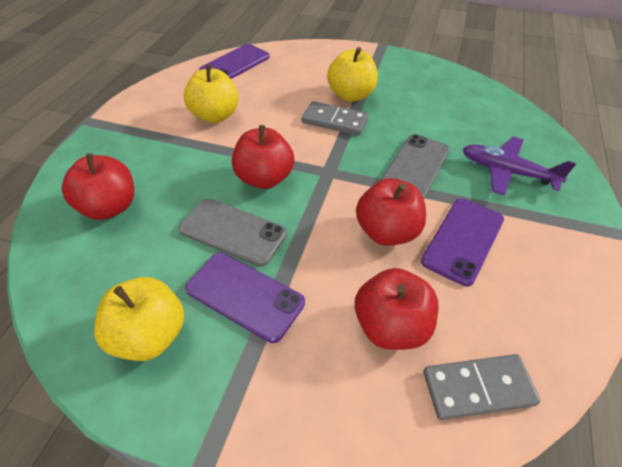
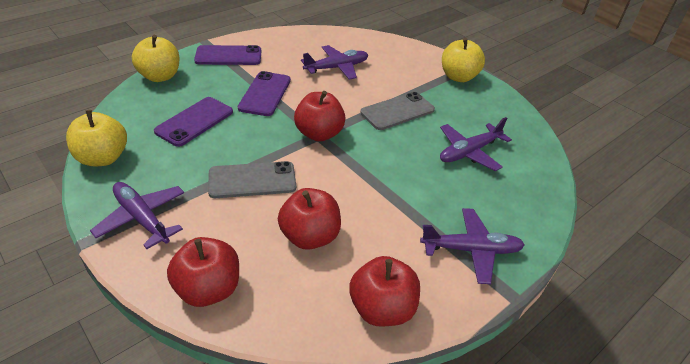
grey domino: 2 -> 0
purple plane: 1 -> 4

